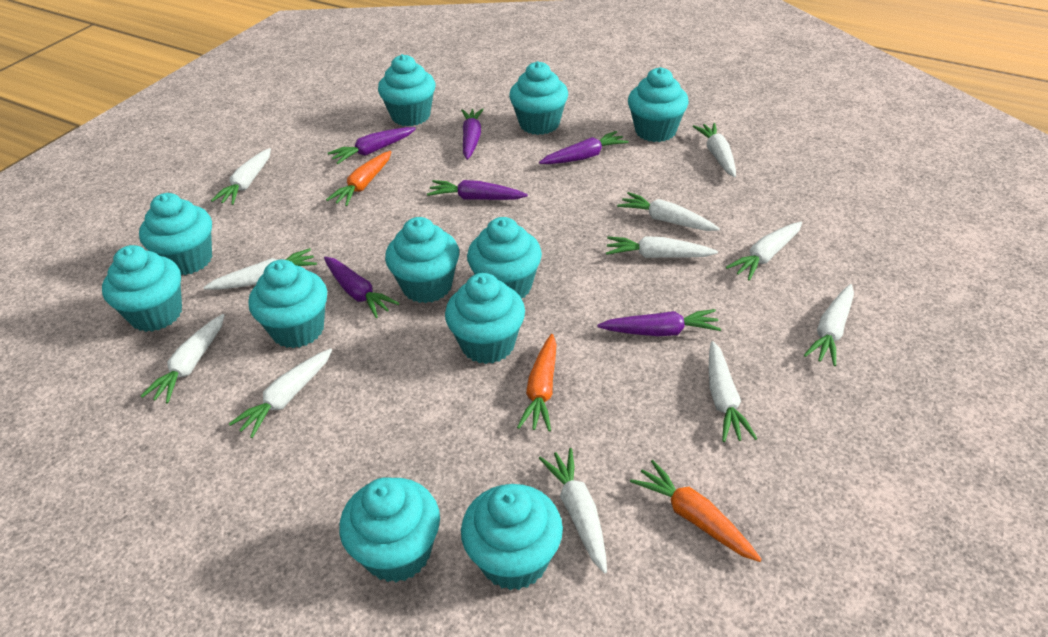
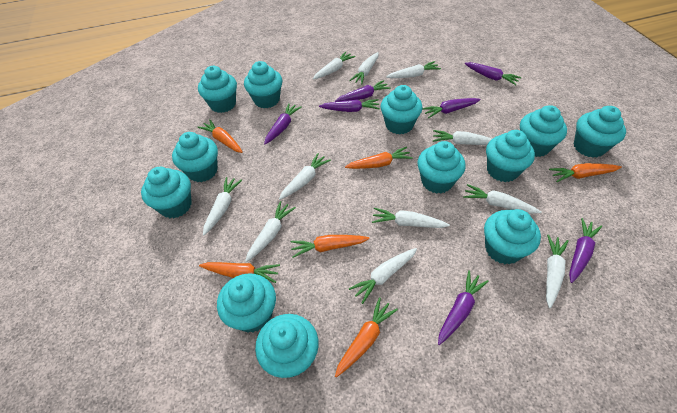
orange carrot: 3 -> 6
purple carrot: 6 -> 7
turquoise cupcake: 11 -> 12

